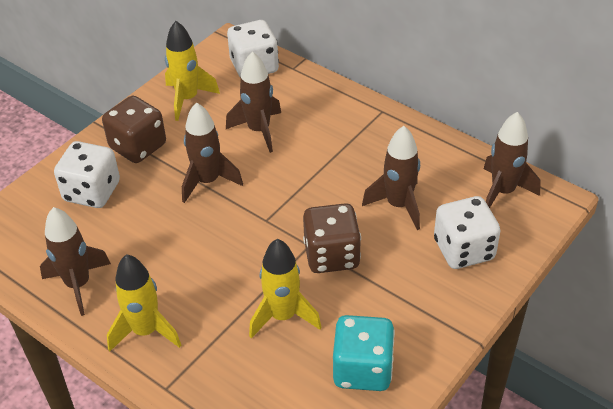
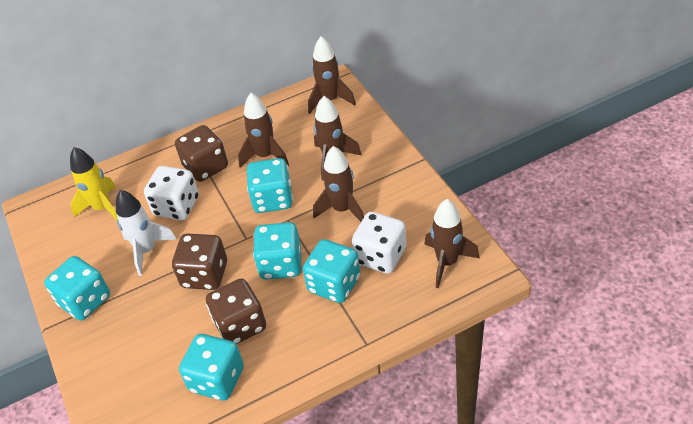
brown dice: 2 -> 3
turquoise dice: 1 -> 5
white dice: 3 -> 2
white rocket: 0 -> 1
yellow rocket: 3 -> 1

